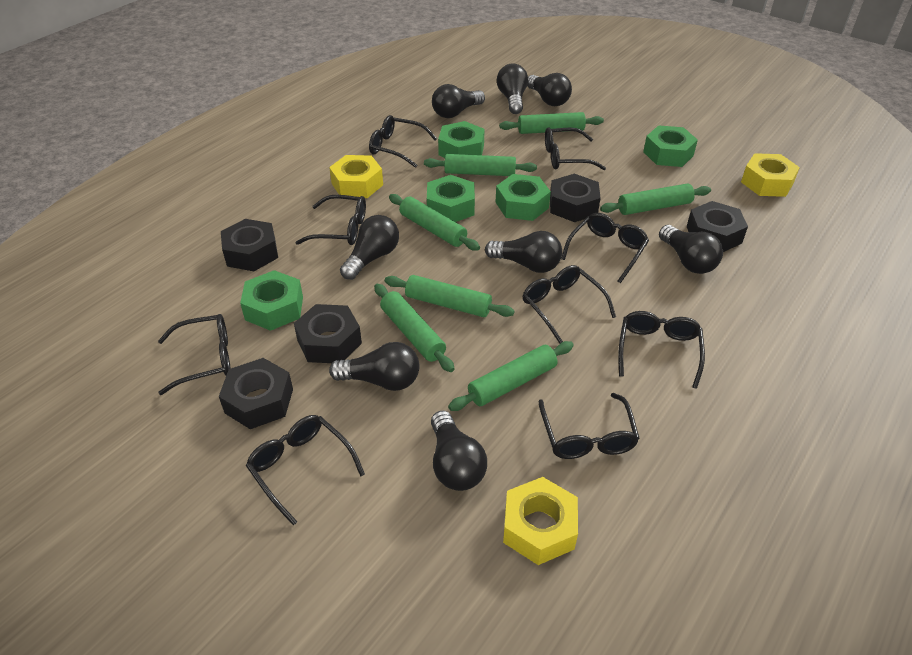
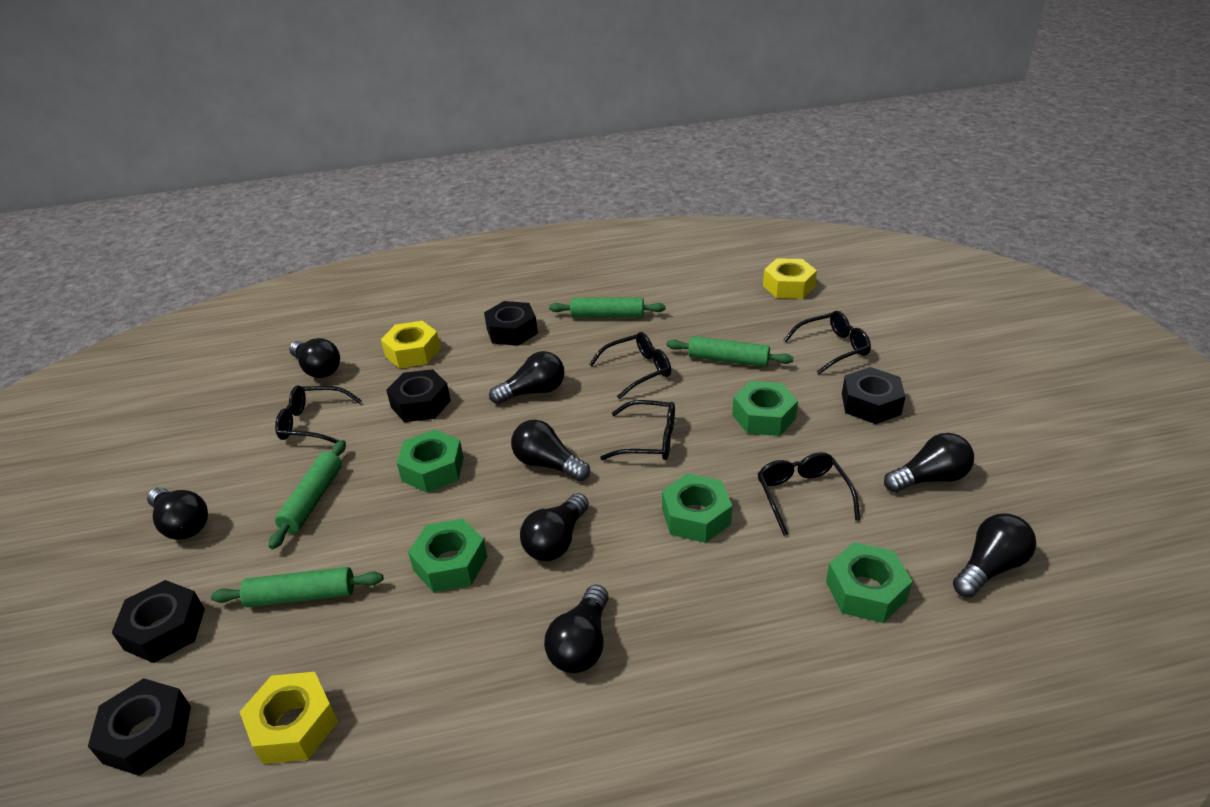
black glasses: 9 -> 5
green rolling pin: 7 -> 4

